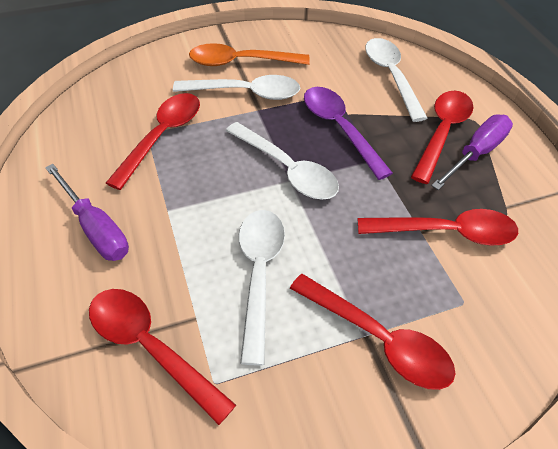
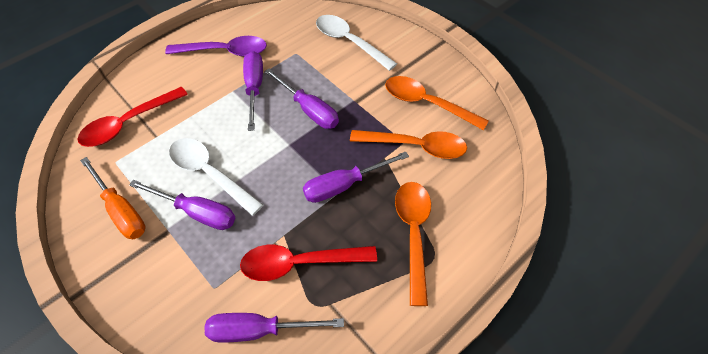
orange screwdriver: 0 -> 1
orange spoon: 1 -> 3
purple screwdriver: 2 -> 5
red spoon: 5 -> 2
white spoon: 4 -> 2

